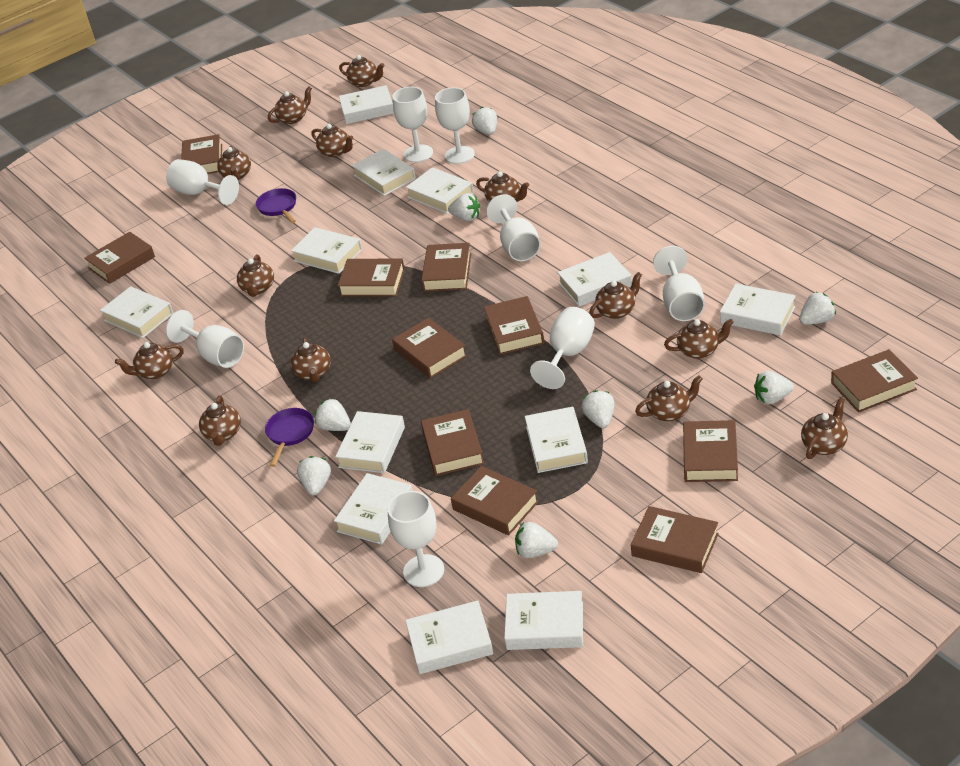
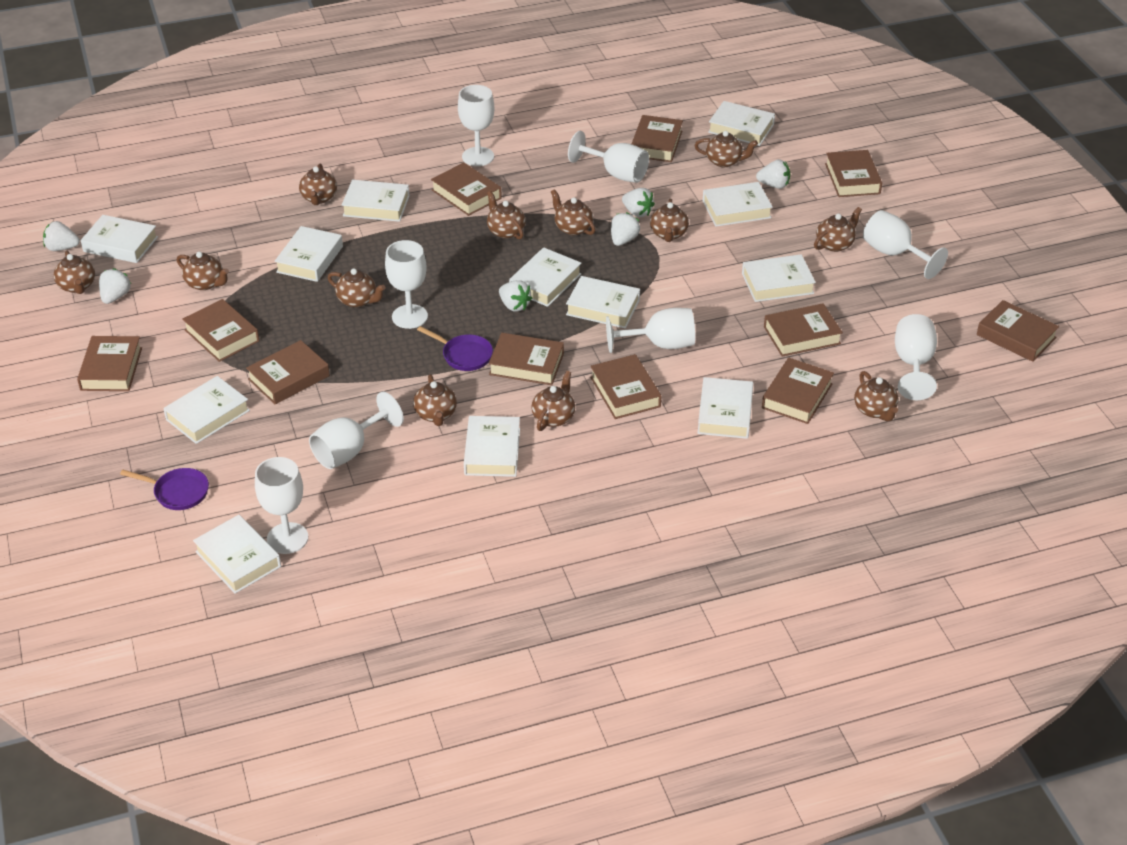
brown teapot: 13 -> 12
white strawberry: 8 -> 6

